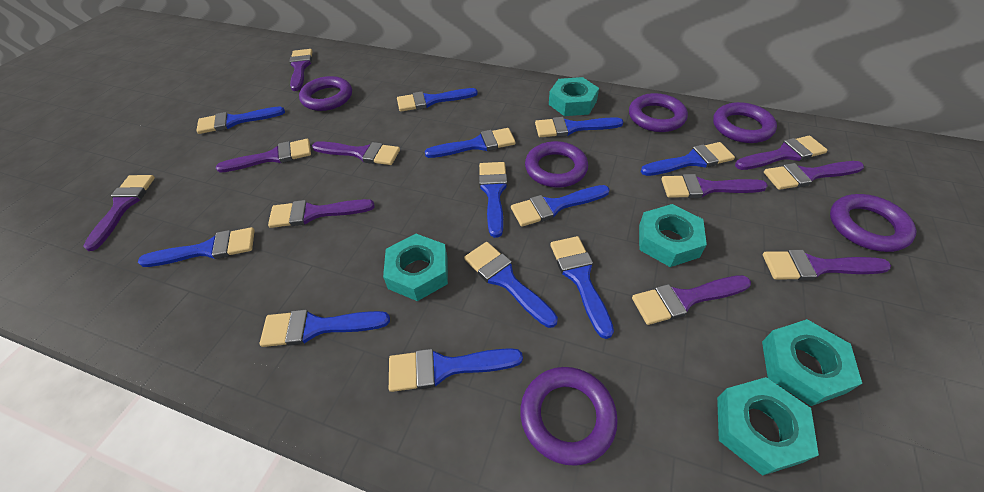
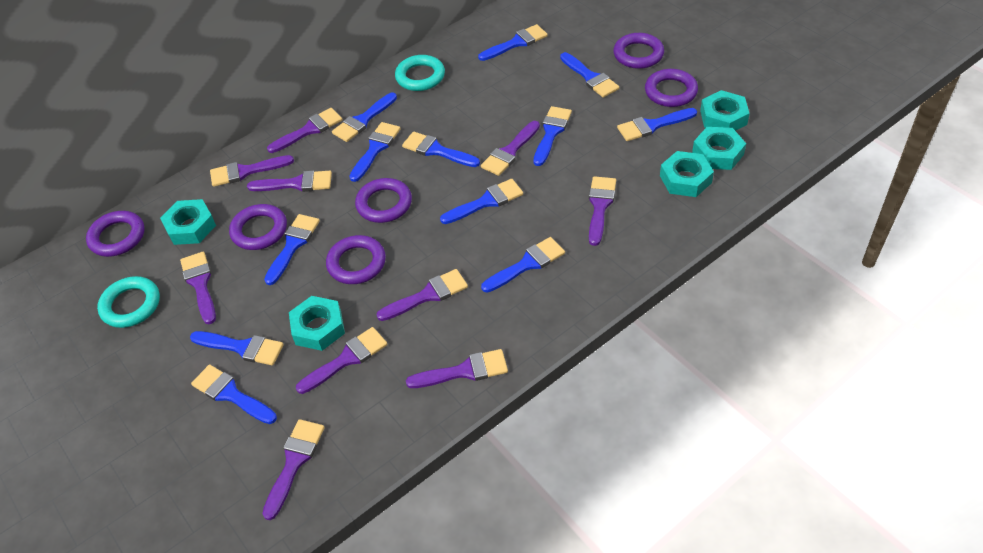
turquoise ring: 0 -> 2

